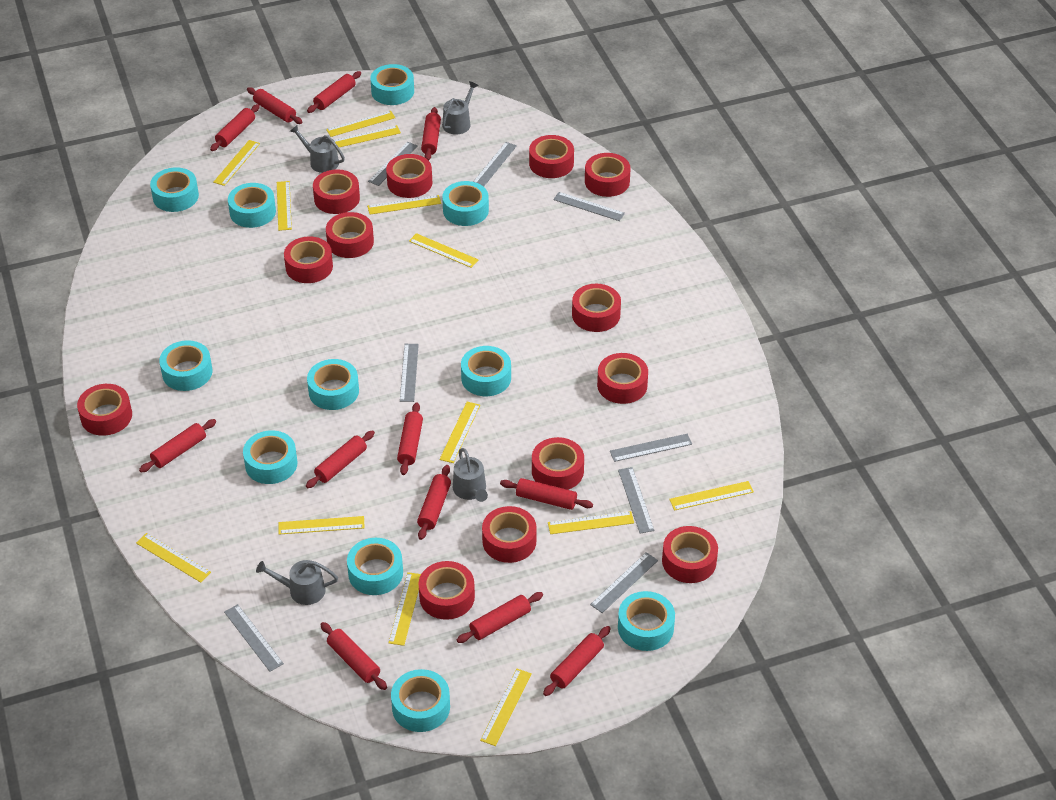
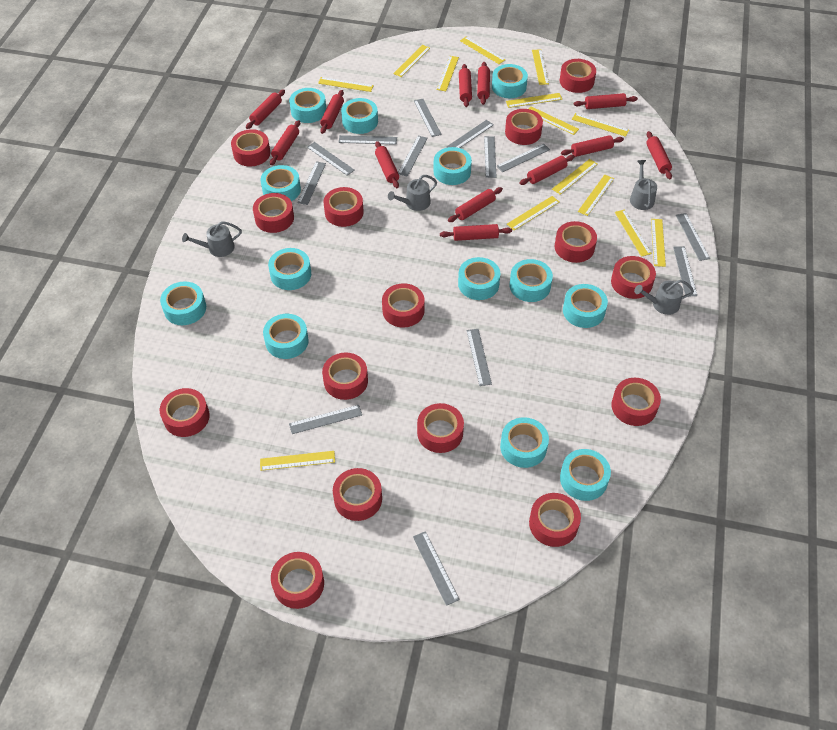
grey ruler: 8 -> 13
red tape: 13 -> 15
turquoise tape: 11 -> 13
yellow ruler: 13 -> 14

